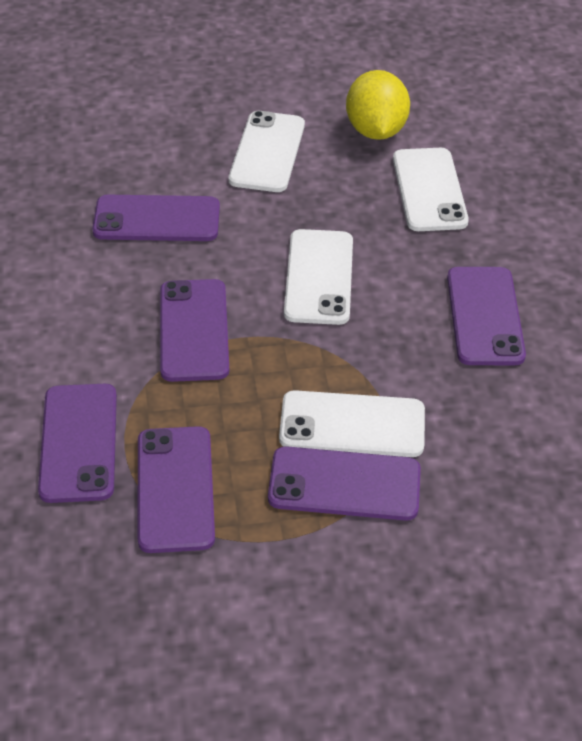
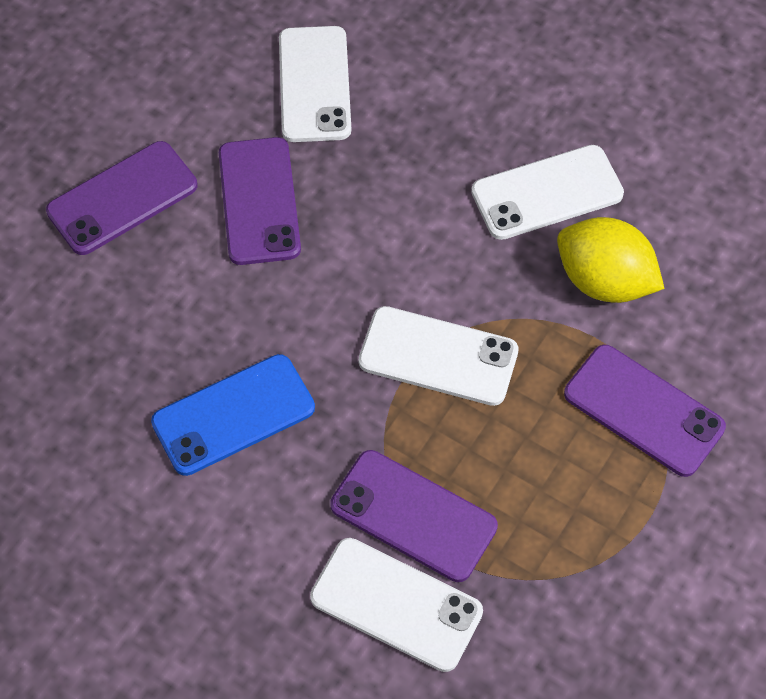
blue phone: 0 -> 1
purple phone: 6 -> 4

